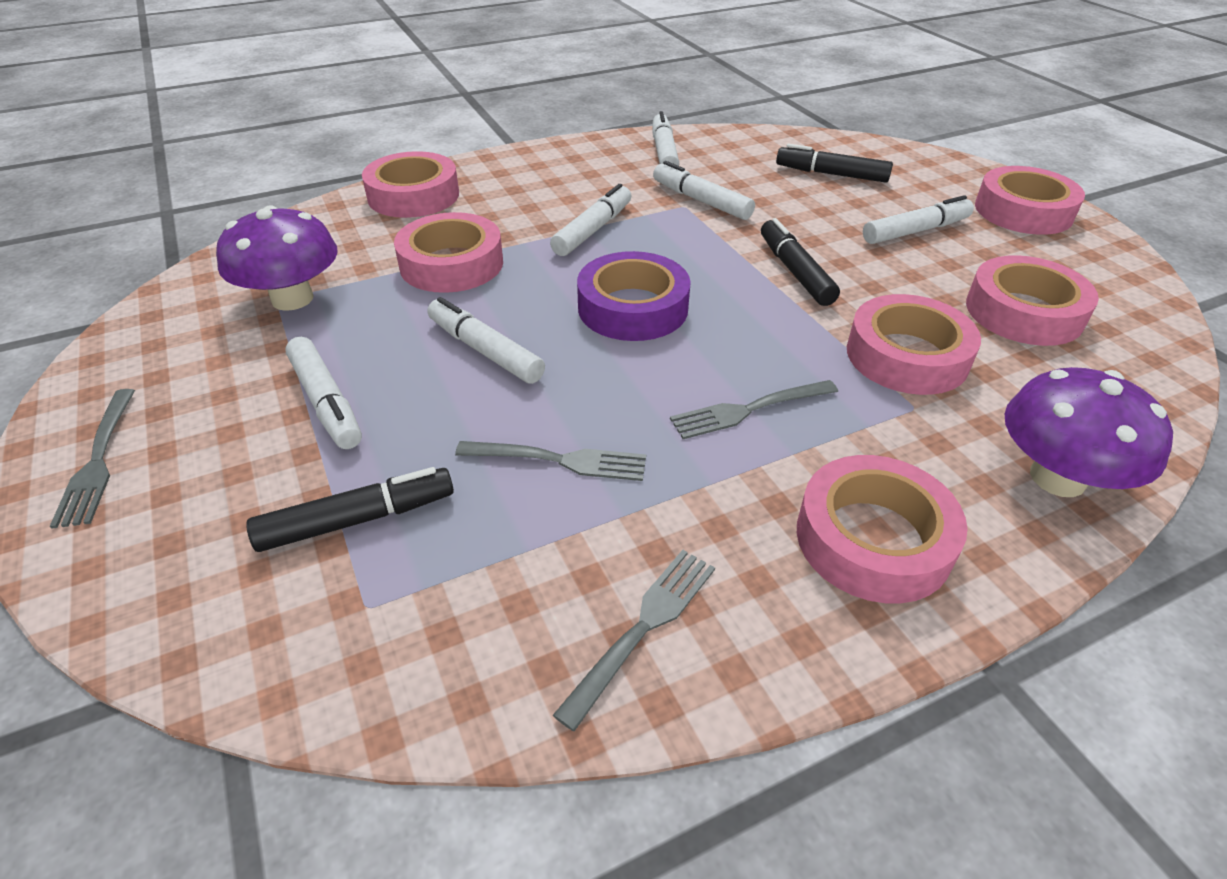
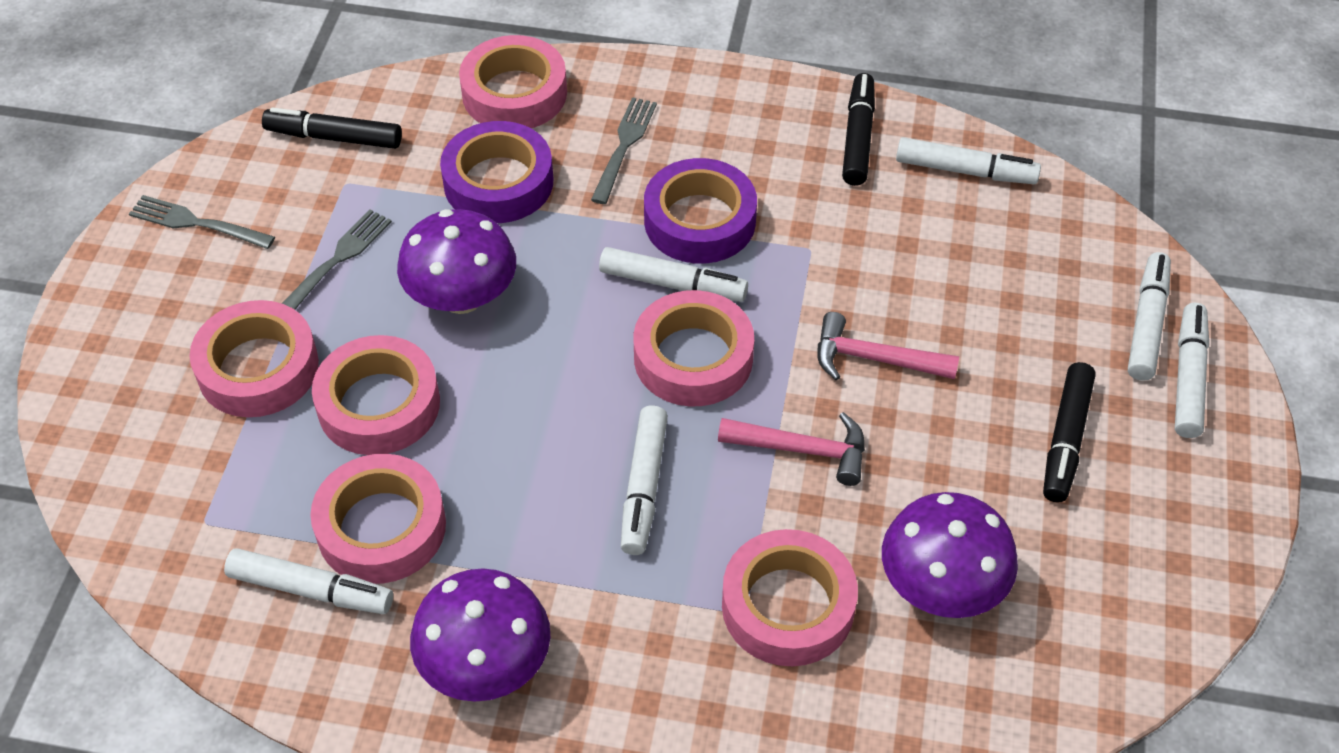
grey fork: 4 -> 3
pink hammer: 0 -> 2
purple mushroom: 2 -> 3
purple tape: 1 -> 2

